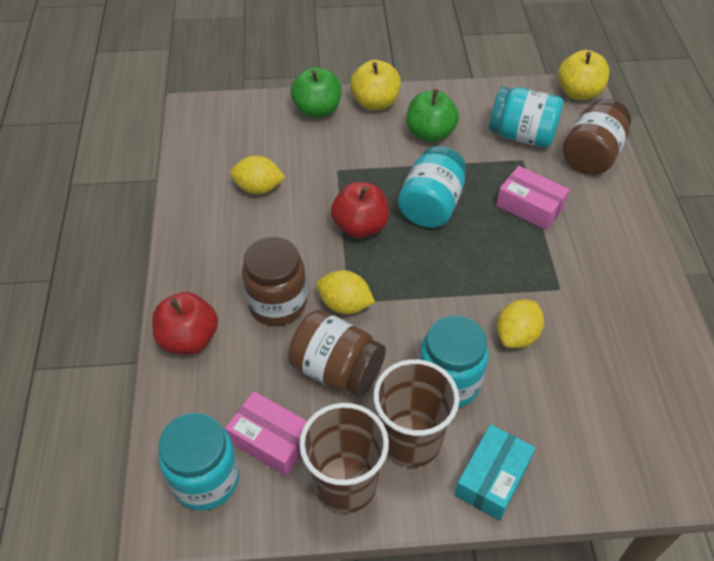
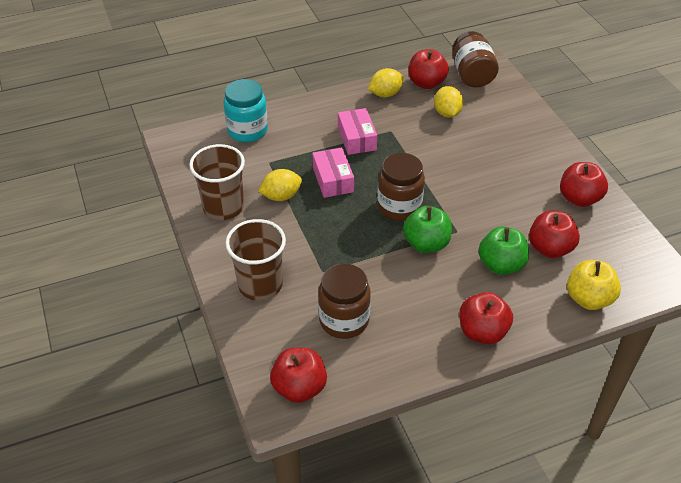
red apple: 2 -> 5
turquoise box: 1 -> 0
turquoise jar: 4 -> 1
yellow apple: 2 -> 1

